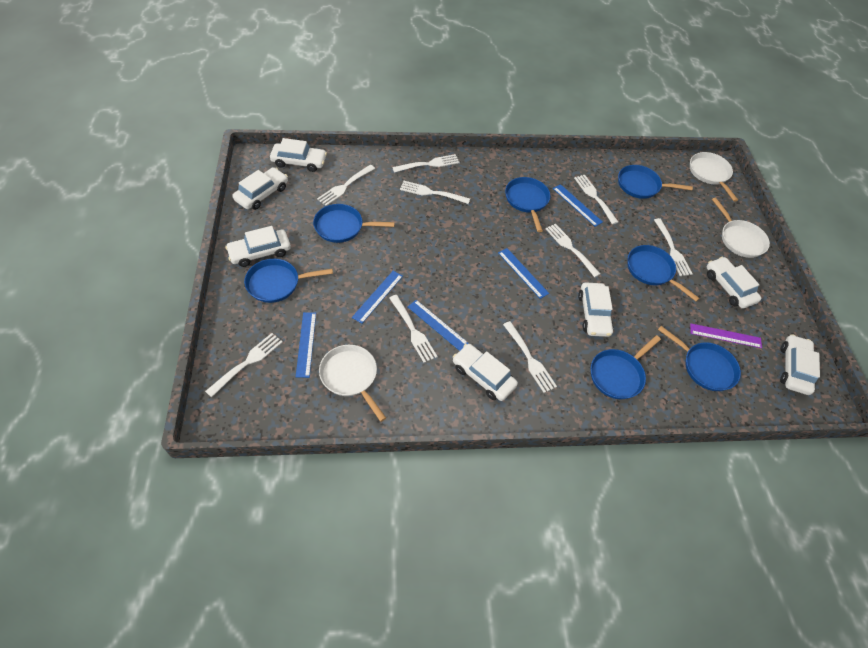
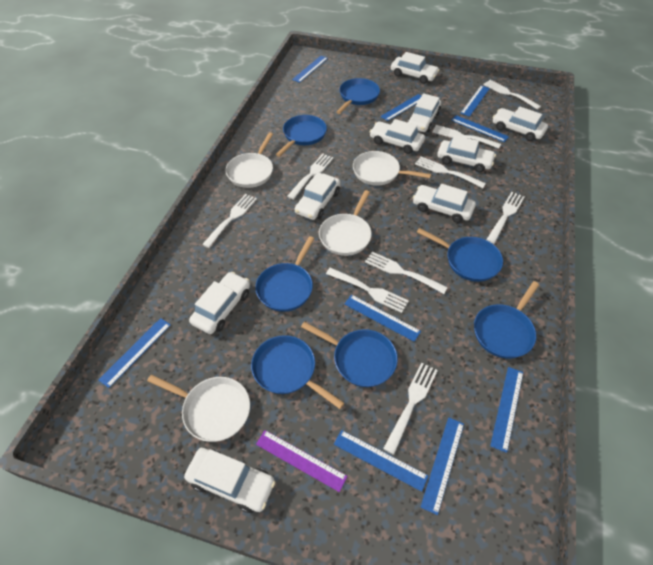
blue ruler: 5 -> 9
white car: 7 -> 9
white pan: 3 -> 4

